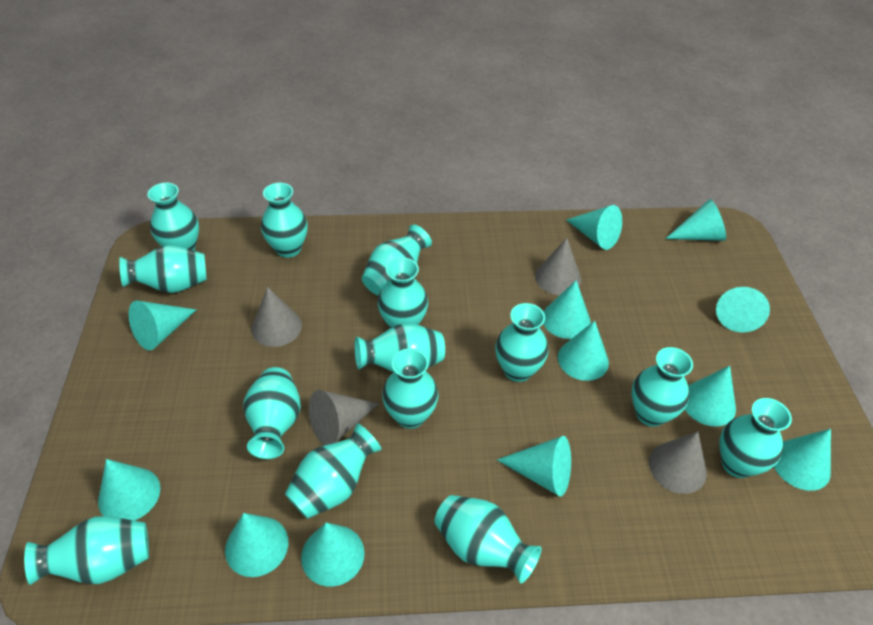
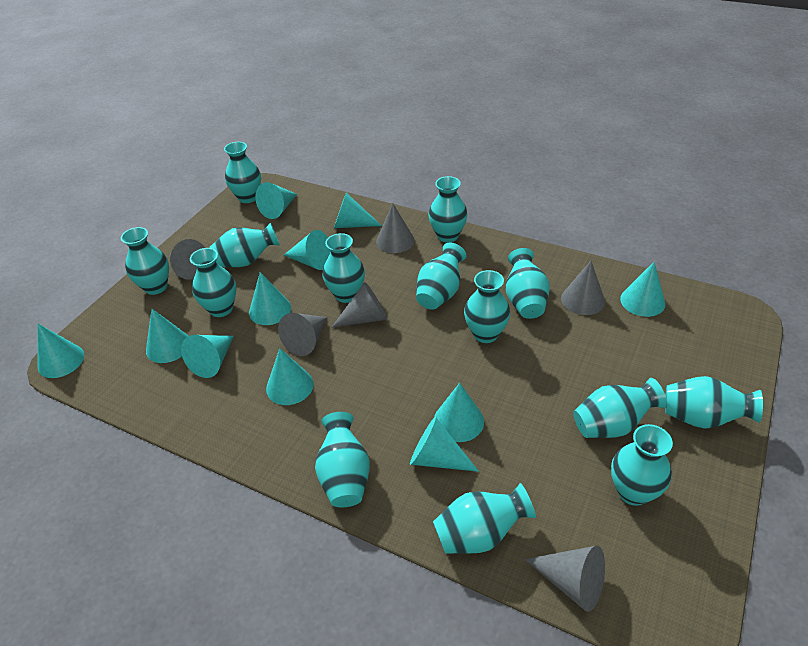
grey cone: 4 -> 6
turquoise cone: 12 -> 11

